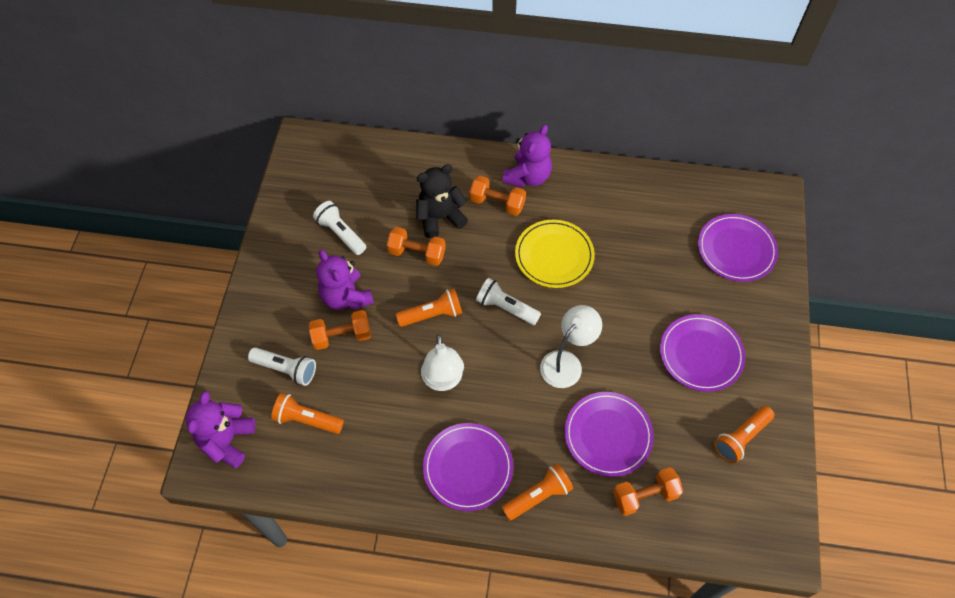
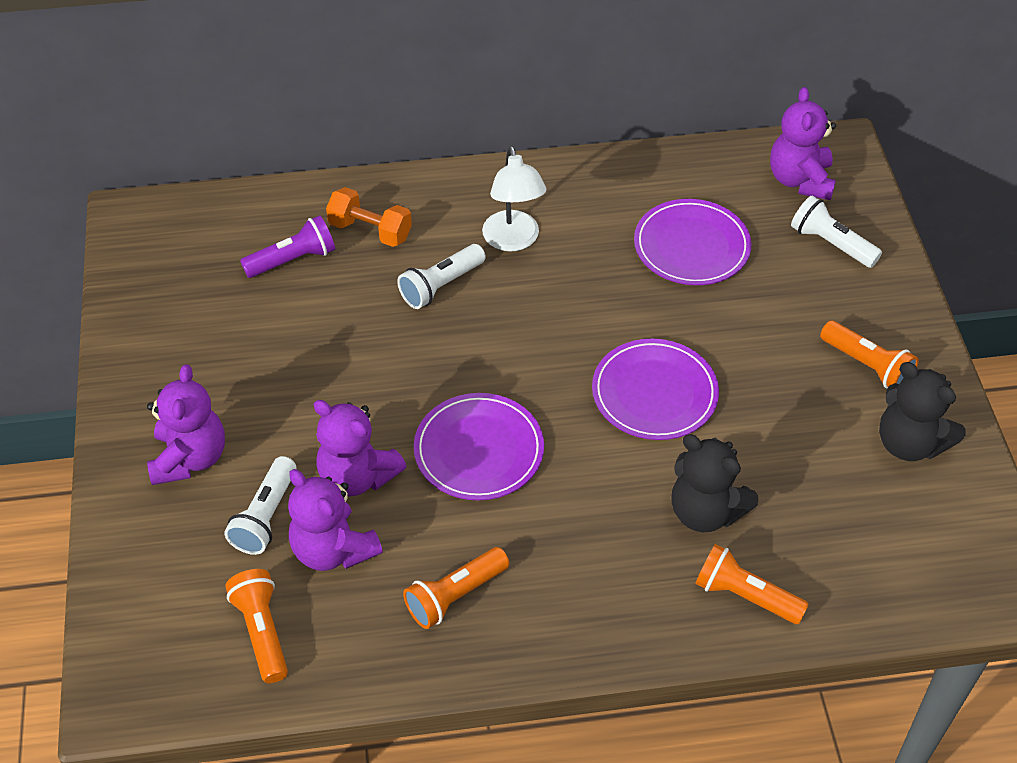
black teddy bear: 1 -> 2
orange dumbbell: 4 -> 1
purple flashlight: 0 -> 1
purple plate: 4 -> 3
purple teddy bear: 3 -> 4
white lamp: 2 -> 1
yellow plate: 1 -> 0

